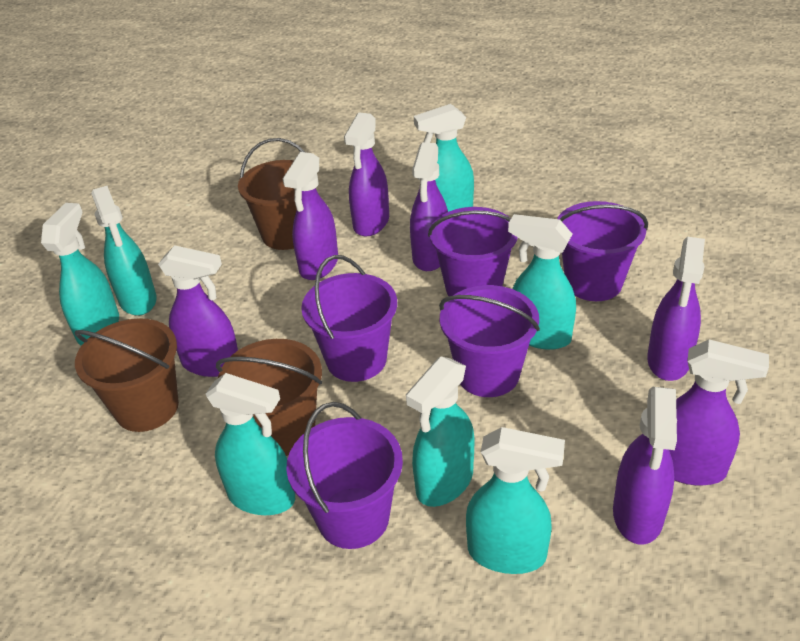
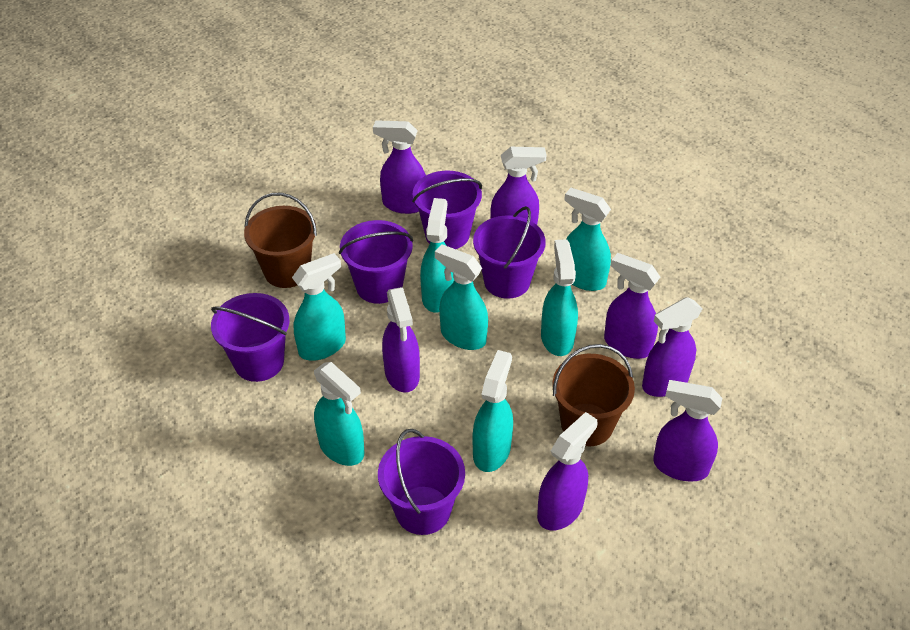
brown bucket: 3 -> 2

